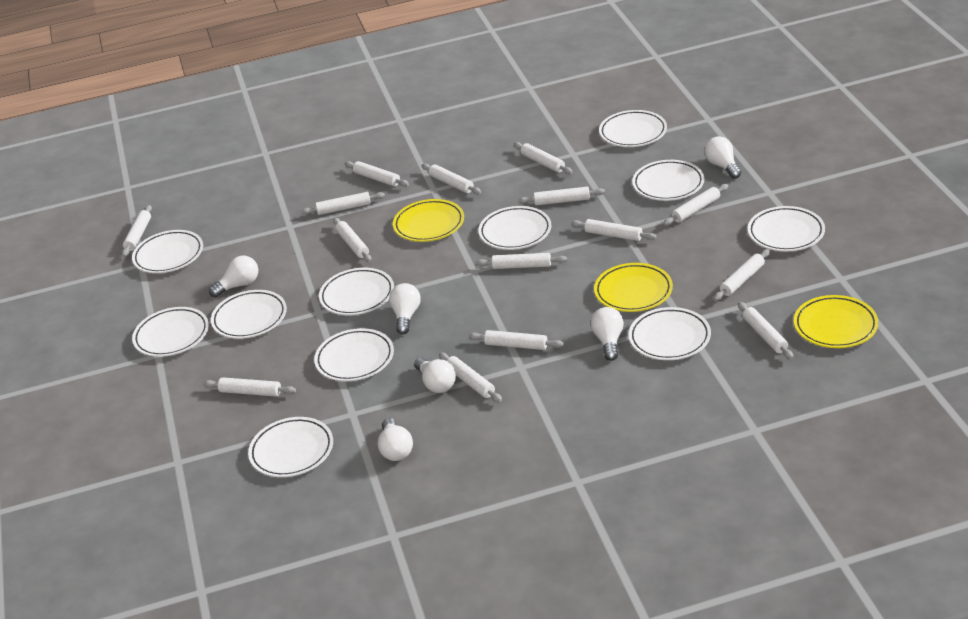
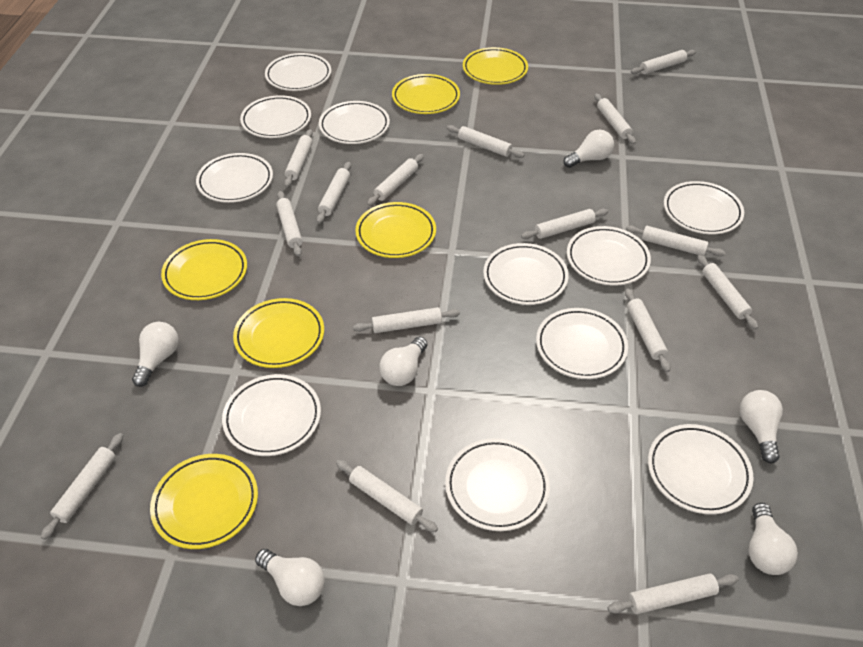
yellow plate: 3 -> 6

